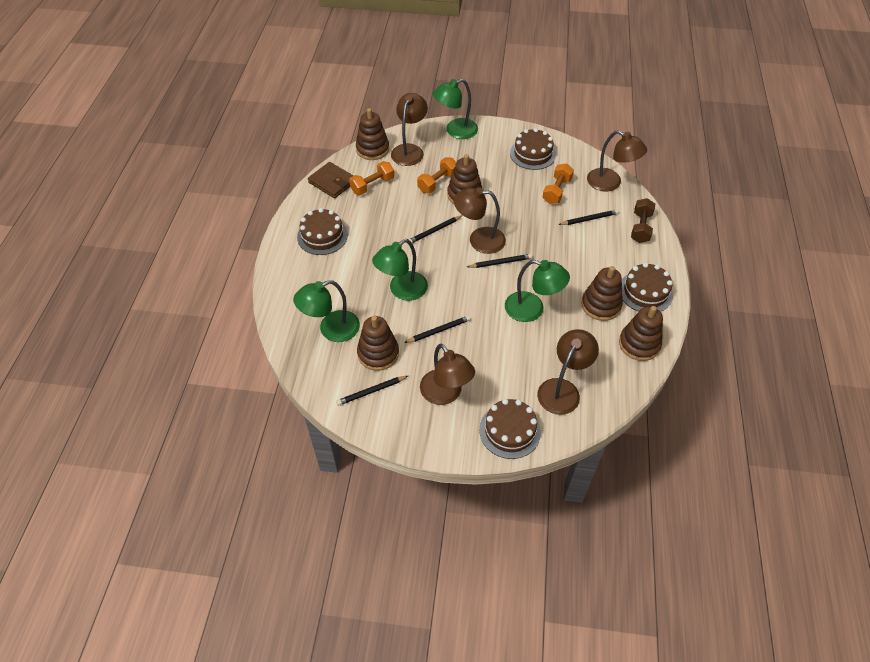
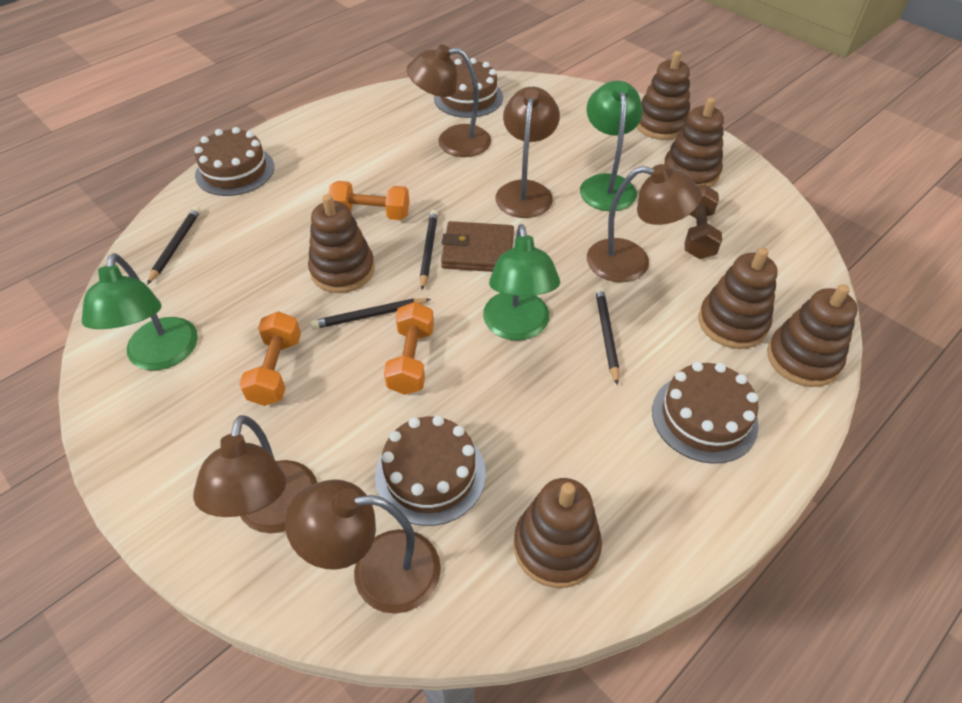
black pencil: 5 -> 4
brown stacking toy: 5 -> 6
green lamp: 4 -> 3

